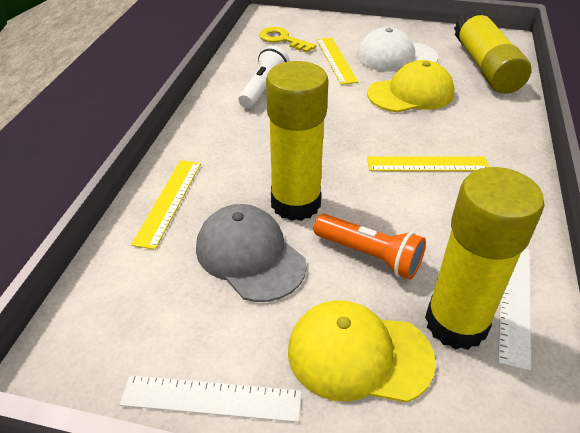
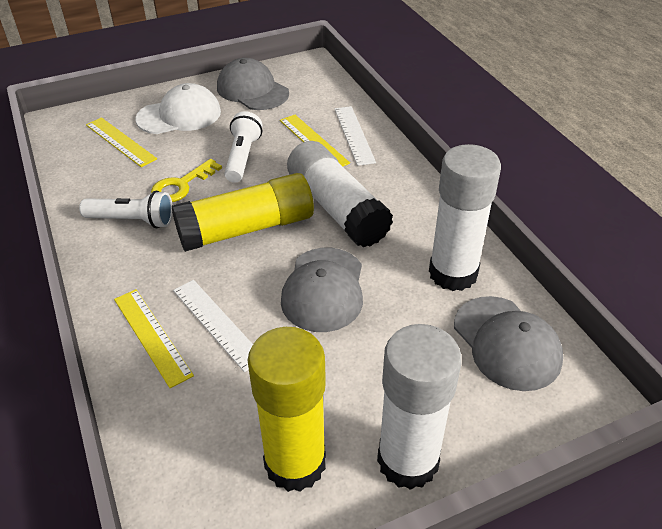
grey cap: 1 -> 3
orange flashlight: 1 -> 0
white flashlight: 1 -> 2
white glue stick: 0 -> 3
yellow cap: 2 -> 0
yellow glue stick: 3 -> 2

